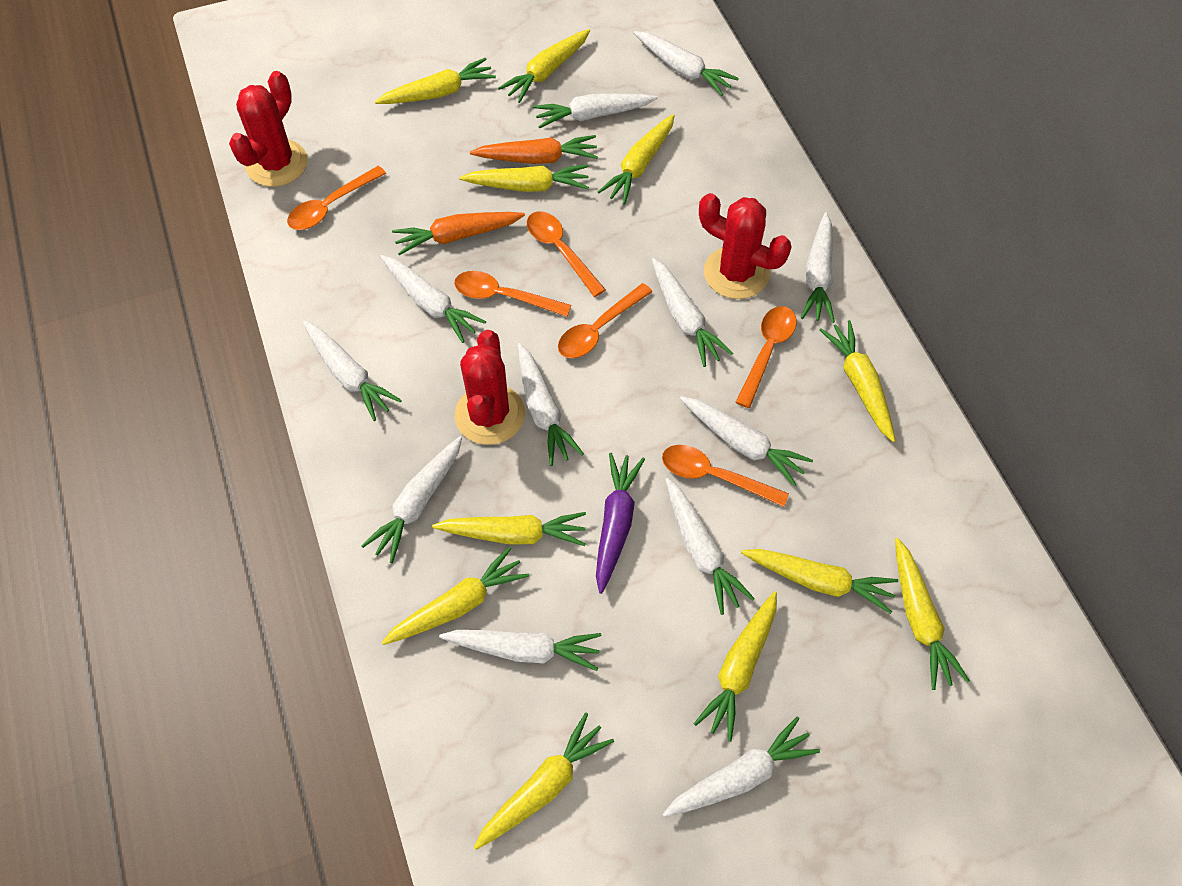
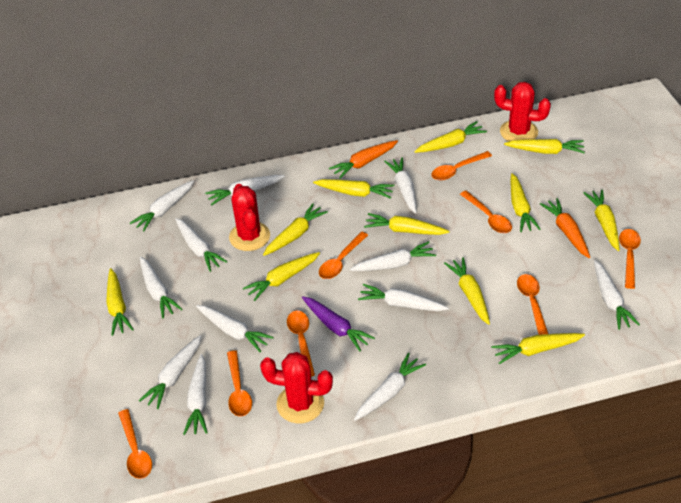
orange spoon: 6 -> 8

